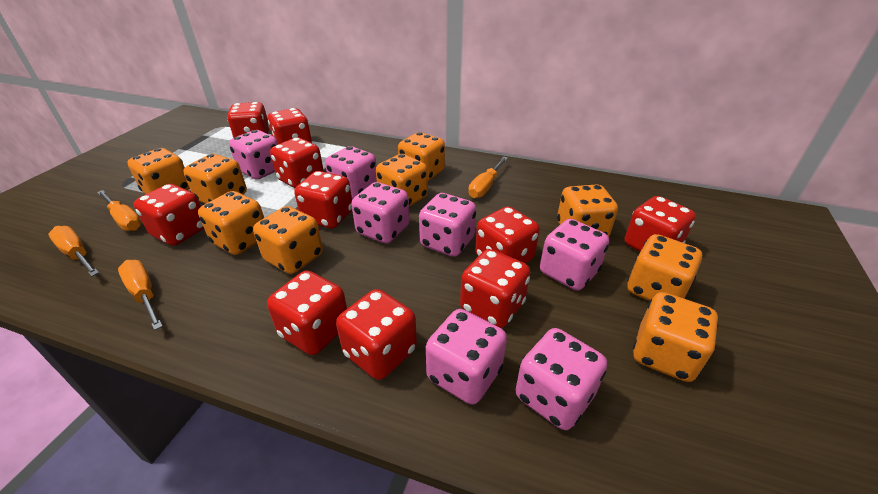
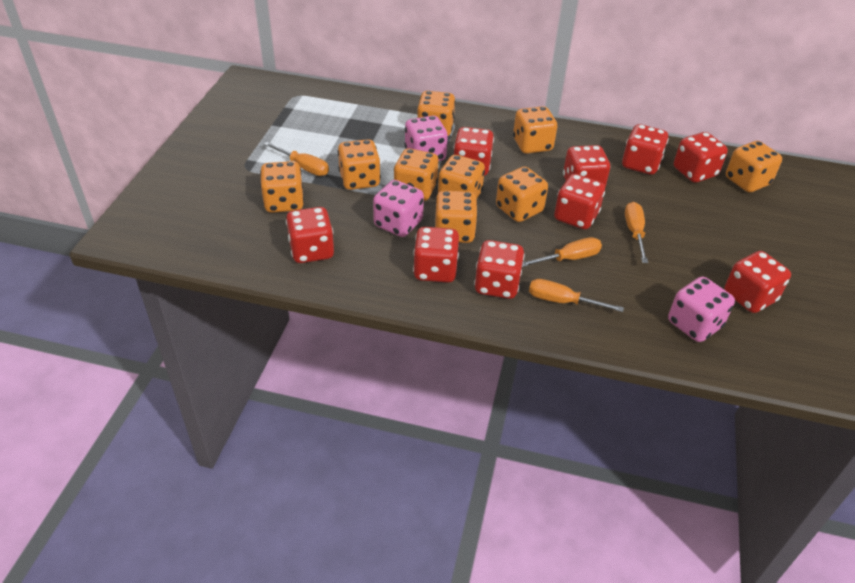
pink dice: 7 -> 3
red dice: 10 -> 9

